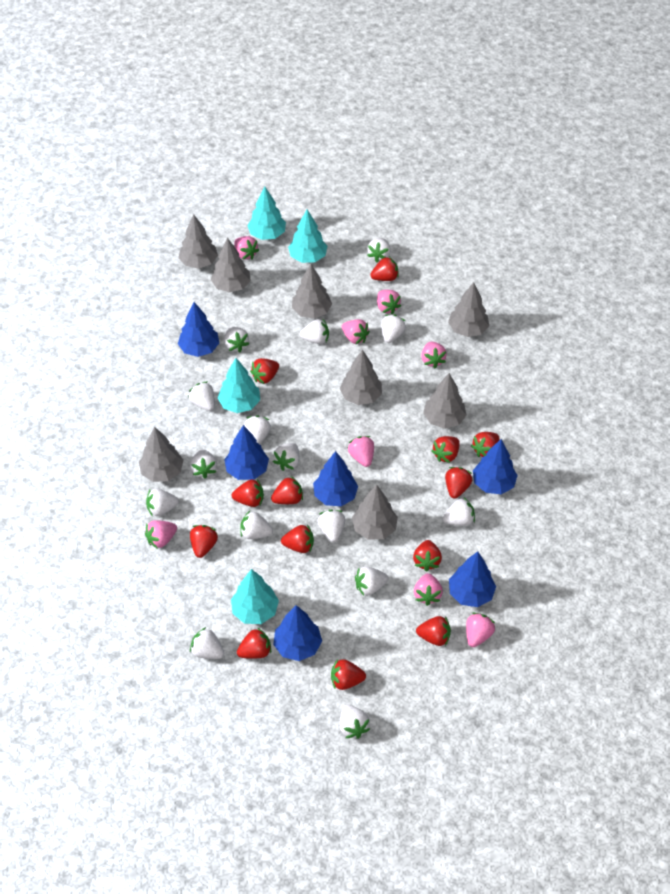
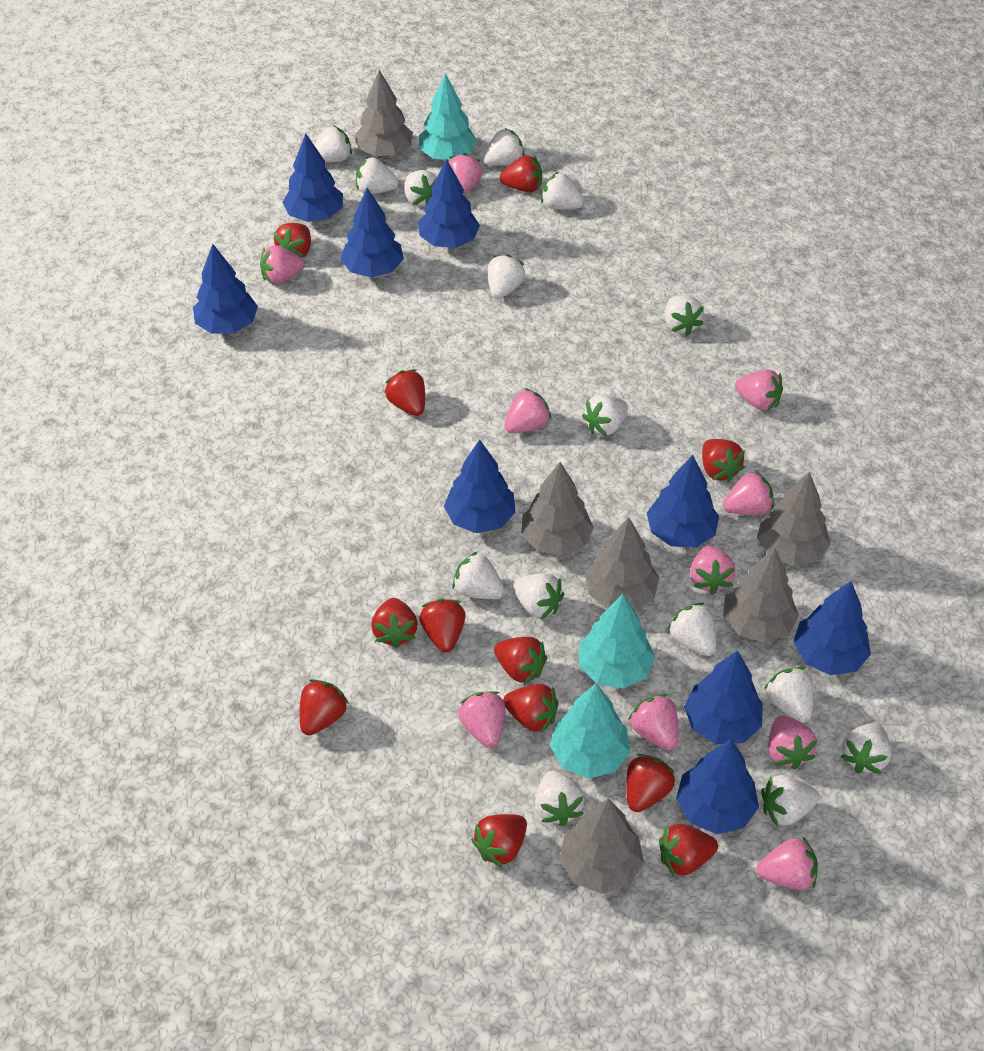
blue tree: 6 -> 9
grey tree: 8 -> 6
pink strawberry: 8 -> 10
red strawberry: 13 -> 12
turquoise tree: 4 -> 3

